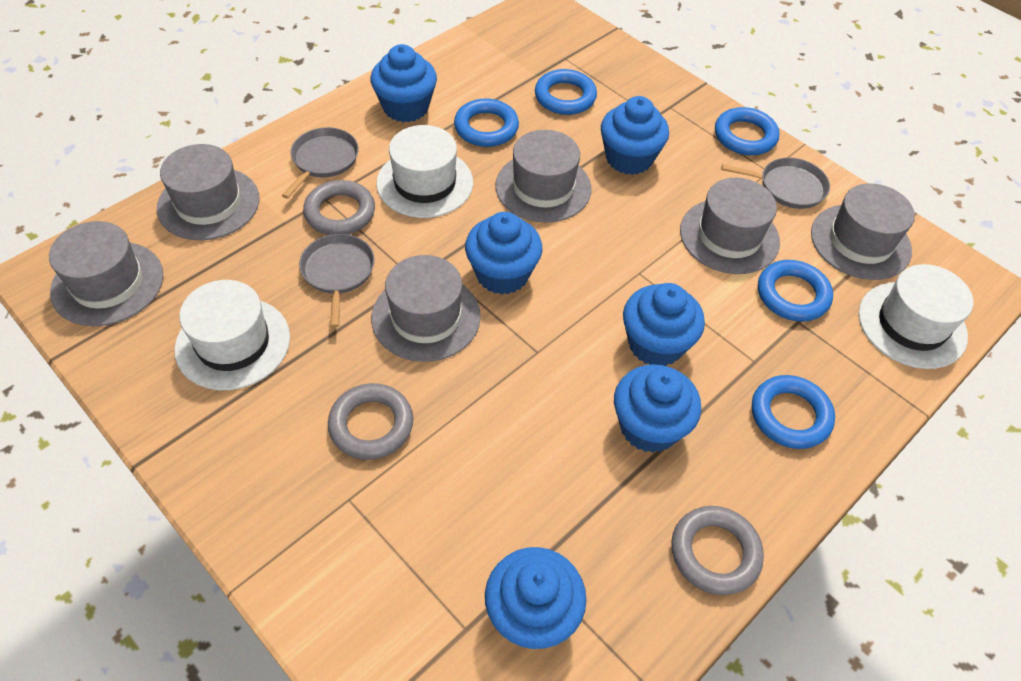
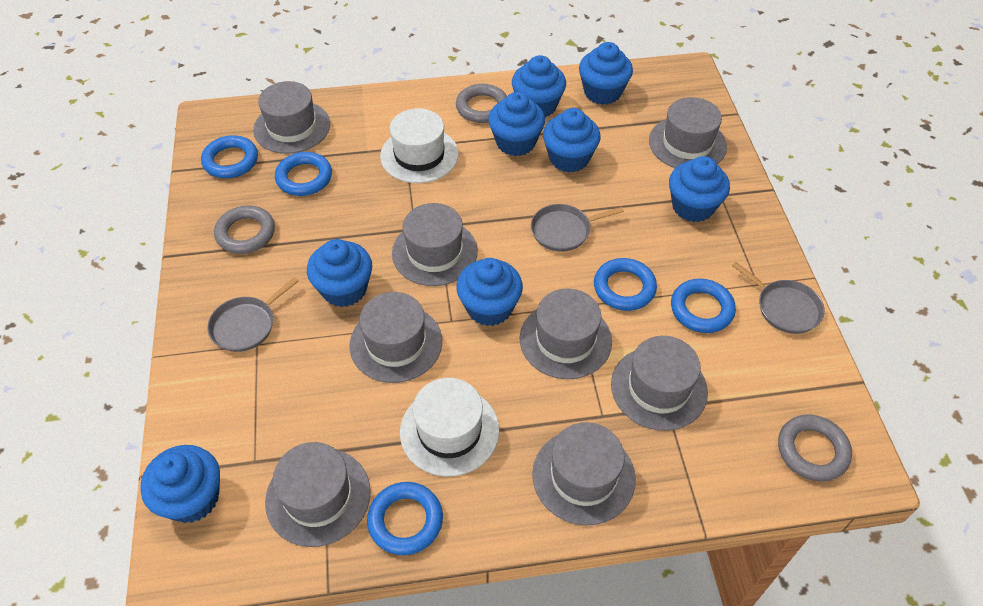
blue cupcake: 6 -> 8
grey hat: 6 -> 8
white hat: 3 -> 2

